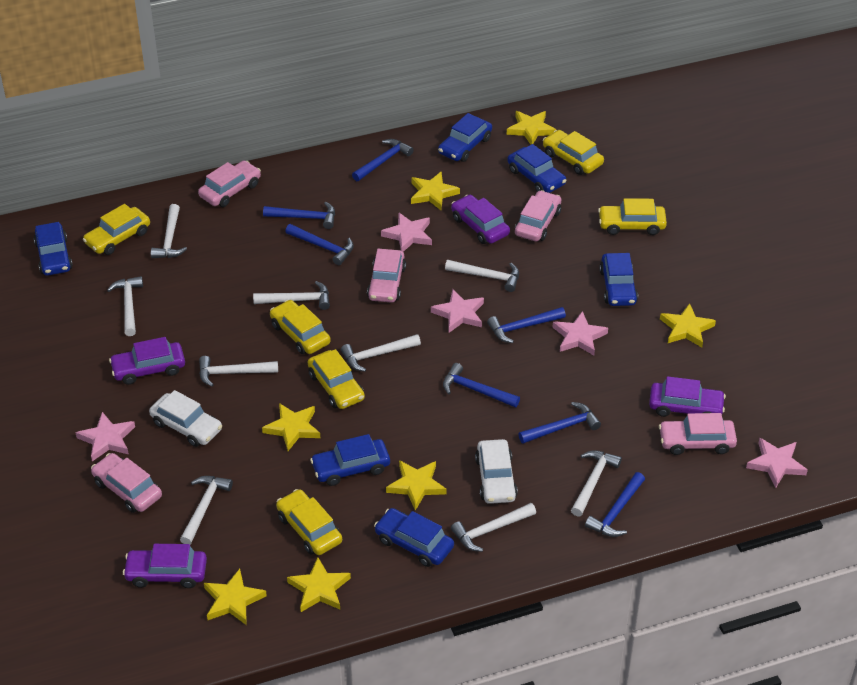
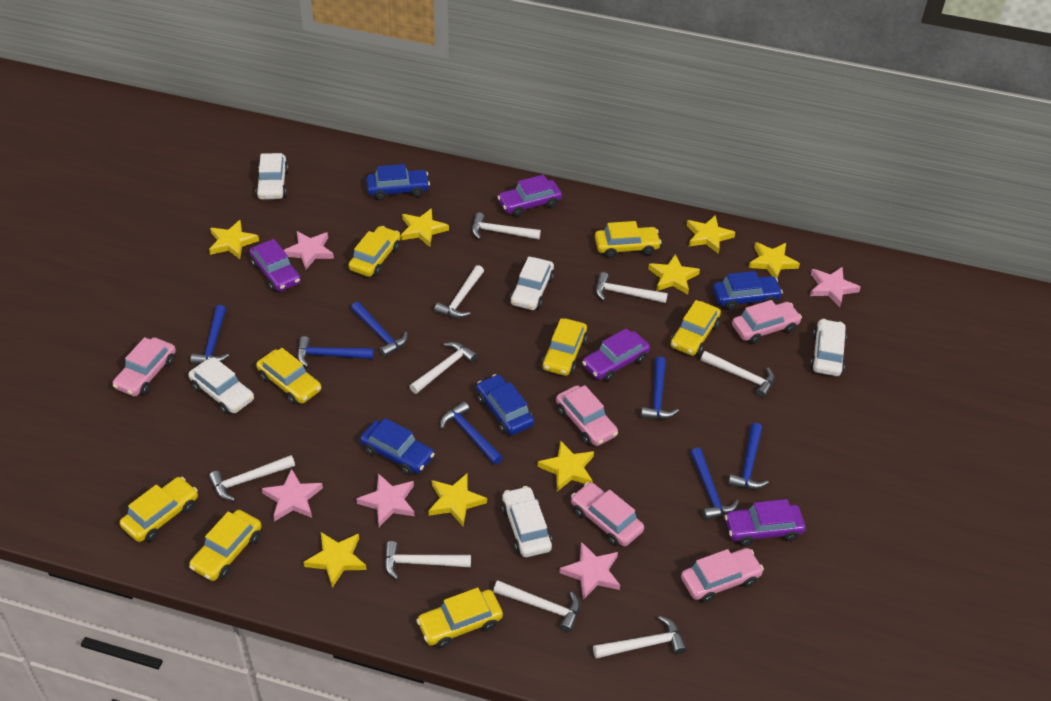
blue car: 6 -> 4
white car: 2 -> 5
yellow car: 6 -> 8
yellow star: 7 -> 8

